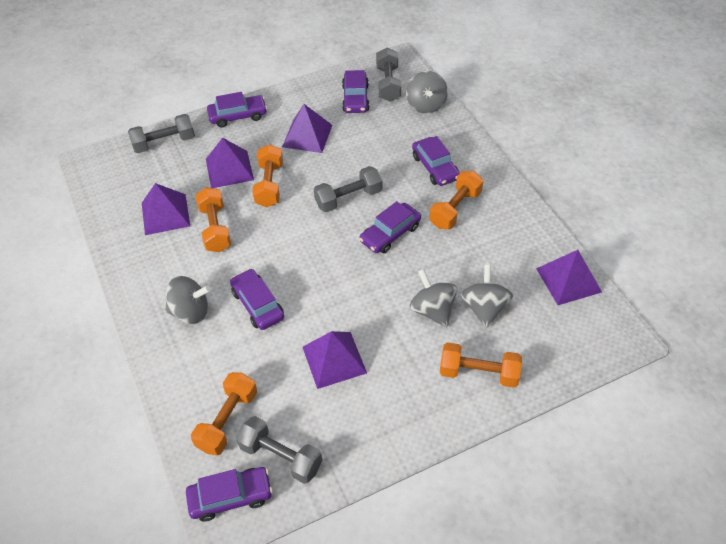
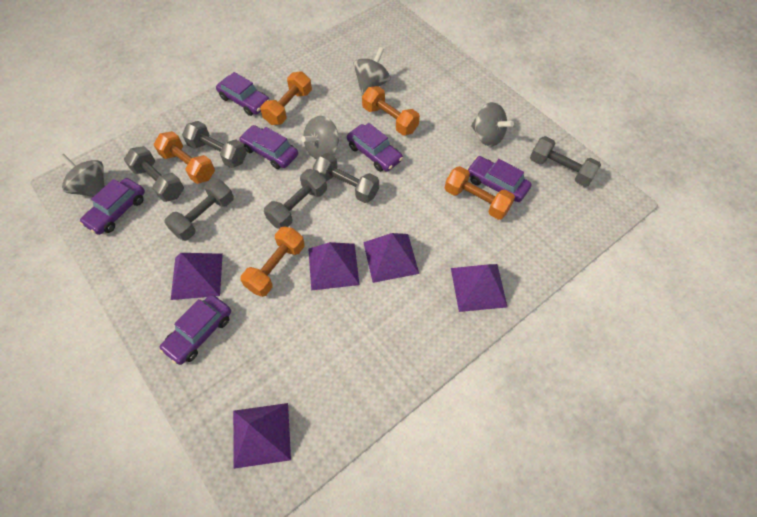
grey dumbbell: 4 -> 6

